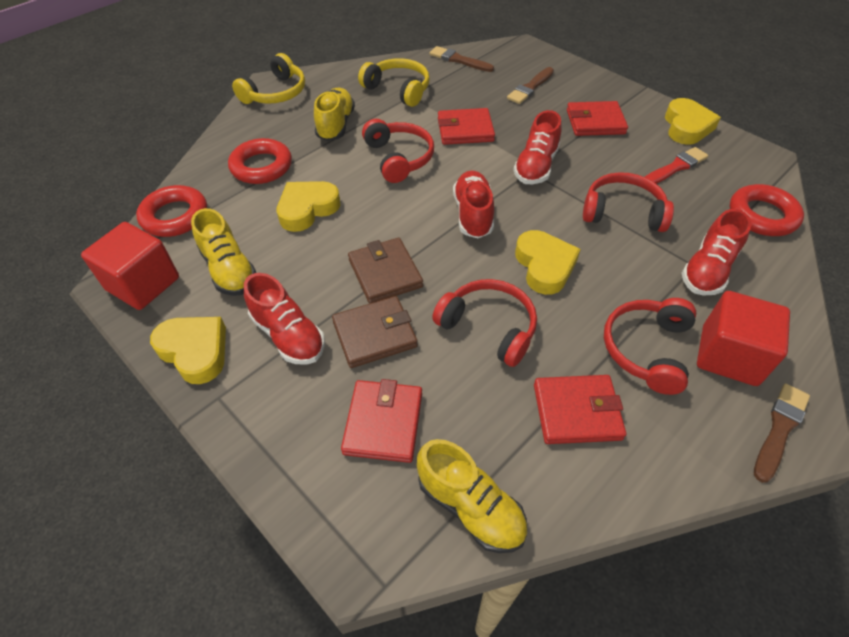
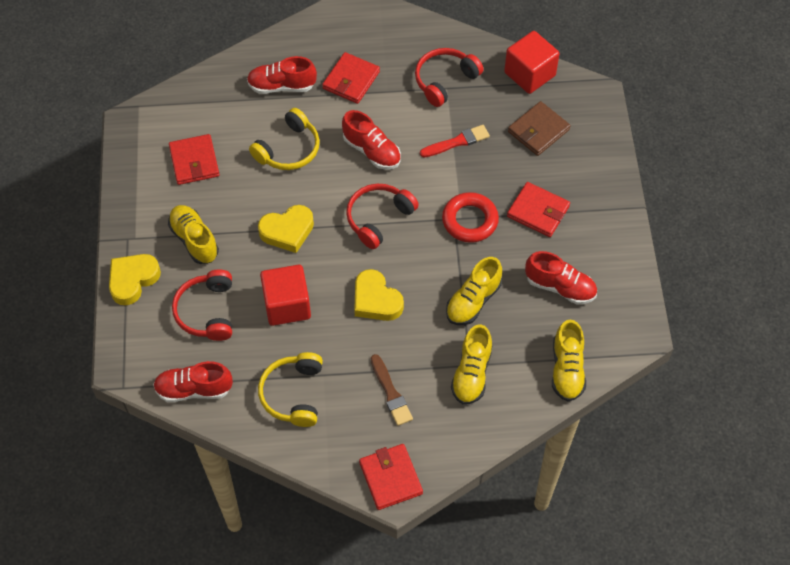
brown brush: 3 -> 1
brown wallet: 2 -> 1
red headphones: 4 -> 3
red ring: 3 -> 1
yellow heart: 4 -> 3
yellow shoe: 3 -> 4

